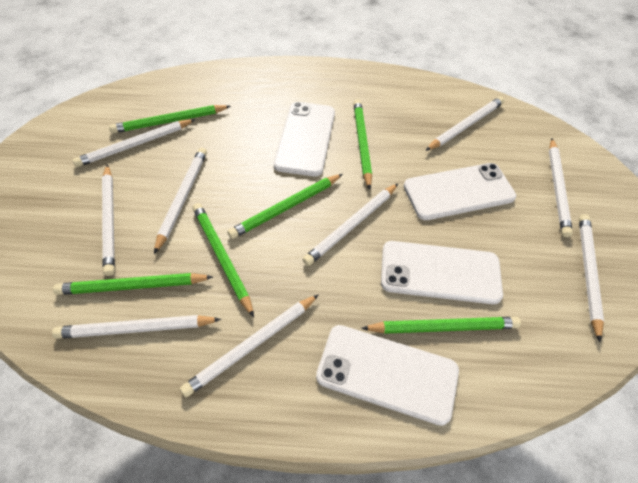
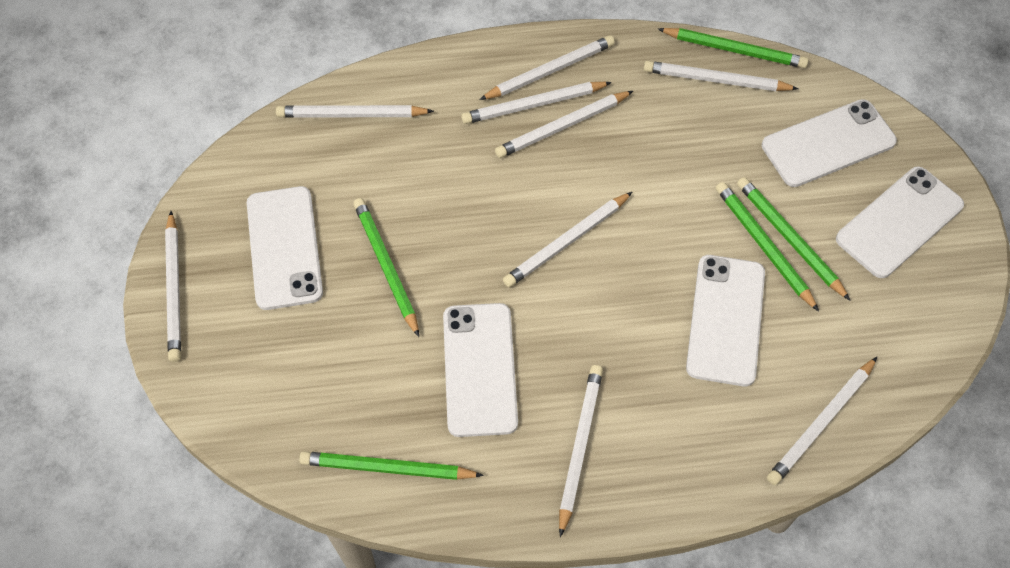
green pencil: 6 -> 5
white phone: 4 -> 5

